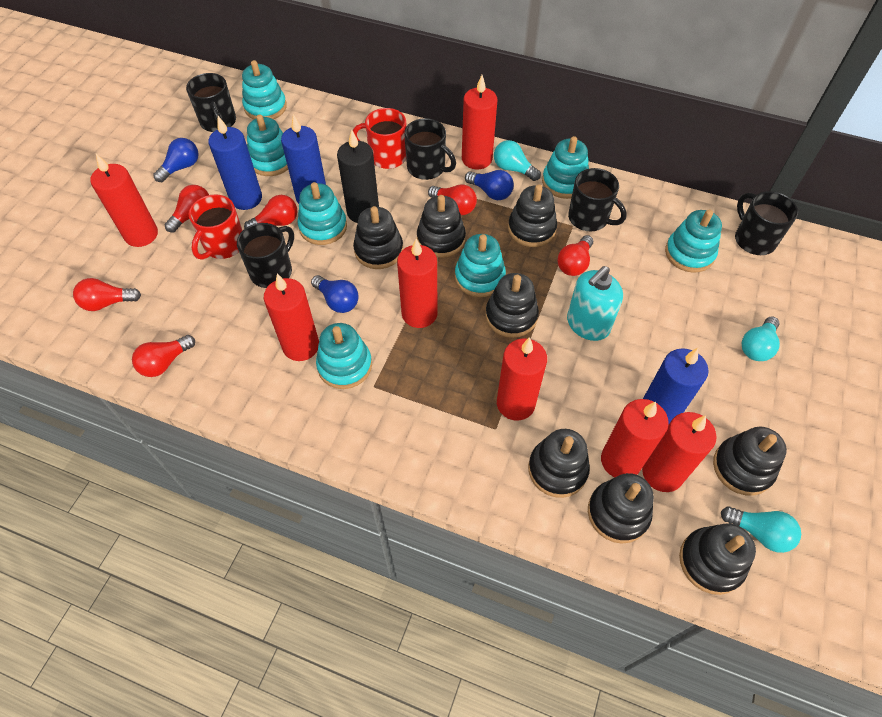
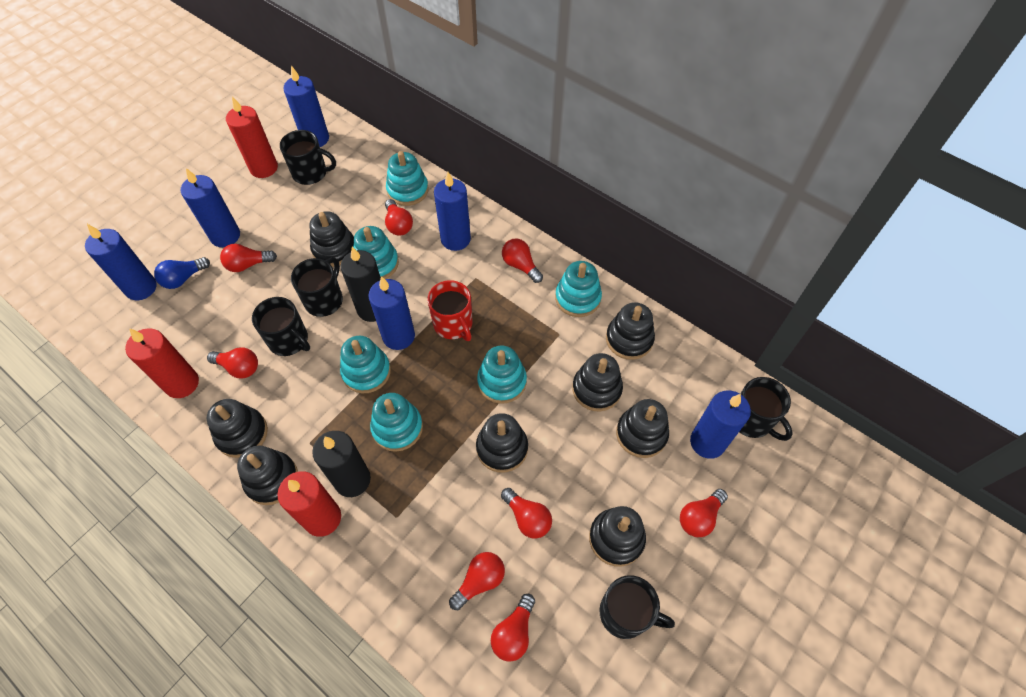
black candle: 1 -> 2
blue candle: 3 -> 6
blue light bulb: 3 -> 1
red candle: 7 -> 3
red light bulb: 6 -> 8
red mug: 2 -> 1
turquoise light bulb: 3 -> 0
turquoise soap dispenser: 1 -> 0
turquoise stacking toy: 7 -> 6

